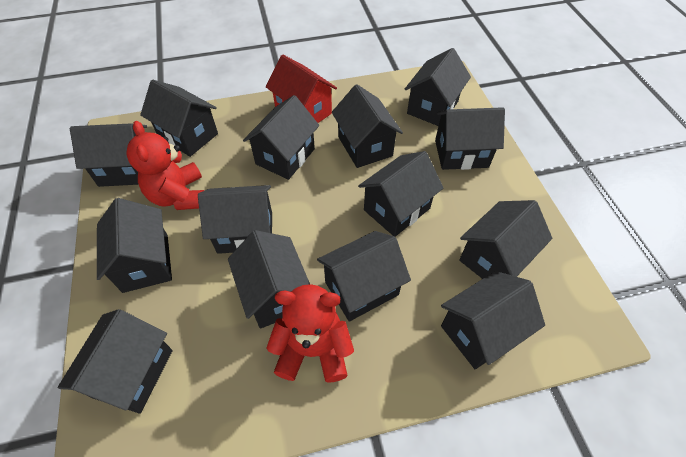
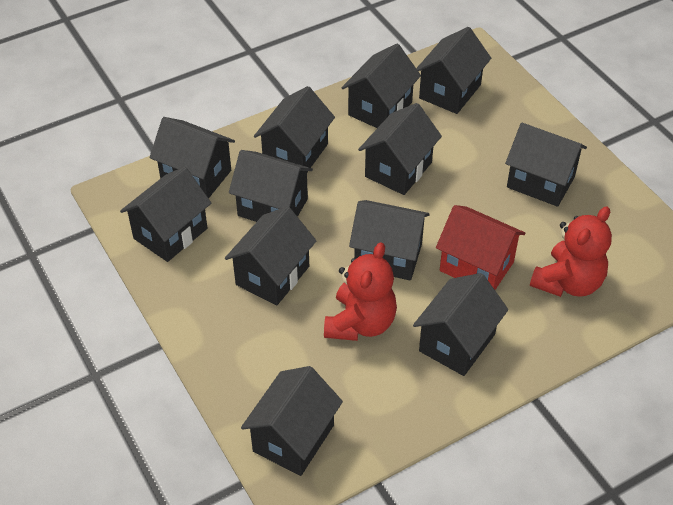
black house: 14 -> 12

